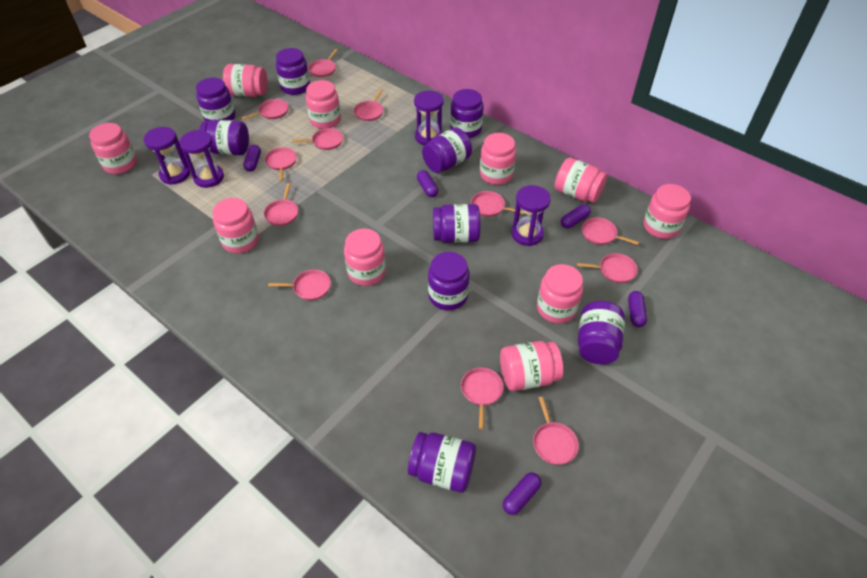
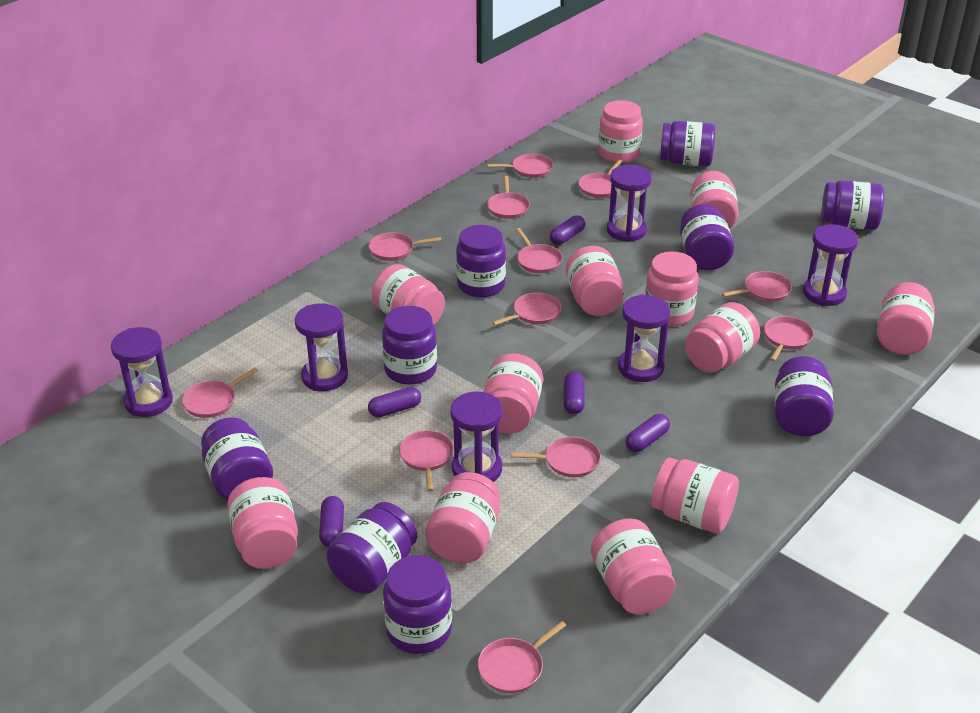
pink jar: 10 -> 12
purple hourglass: 4 -> 6

